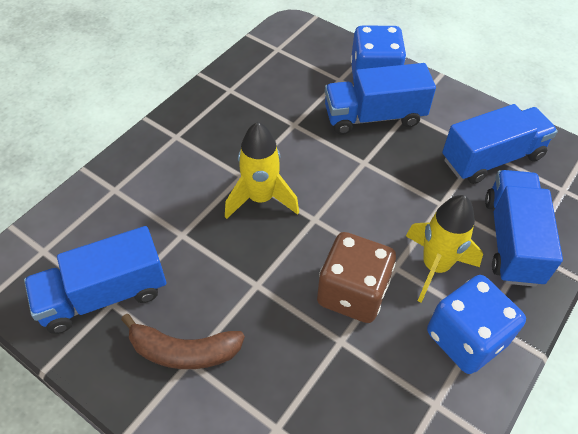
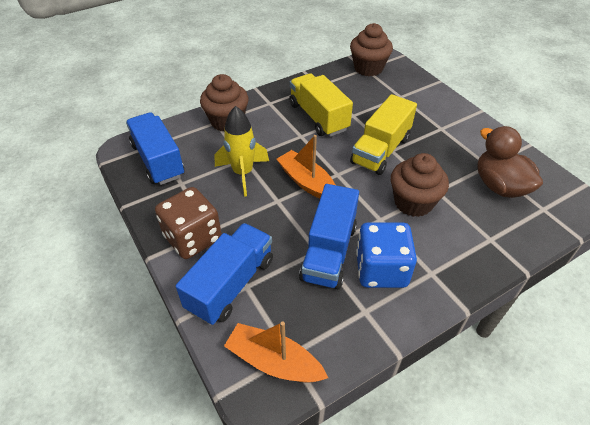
blue dice: 2 -> 1
blue truck: 4 -> 3
brown banana: 1 -> 0
brown cupcake: 0 -> 3
brown duck: 0 -> 1
orange boat: 0 -> 2
yellow rocket: 2 -> 1
yellow truck: 0 -> 2

